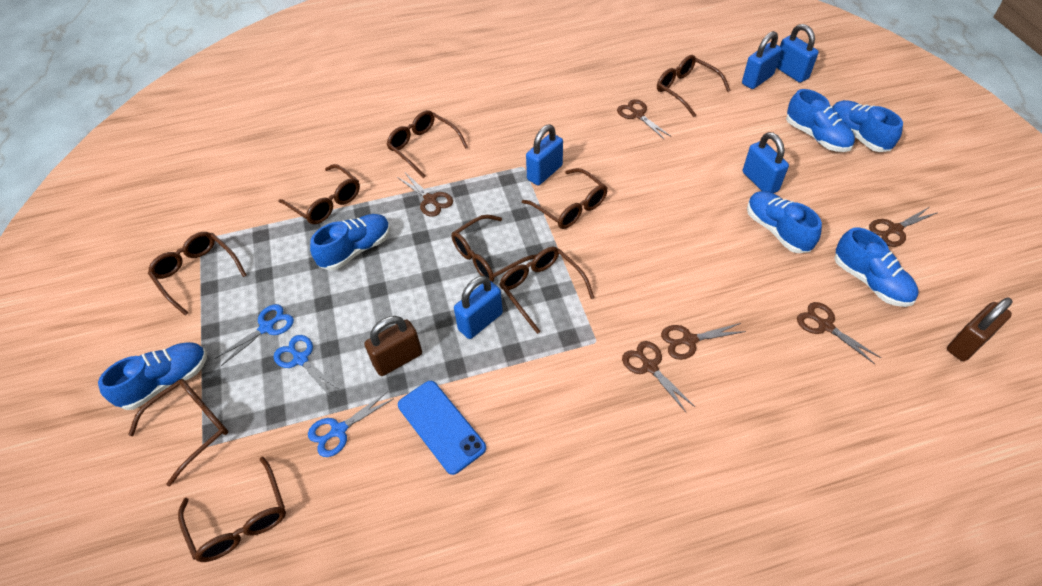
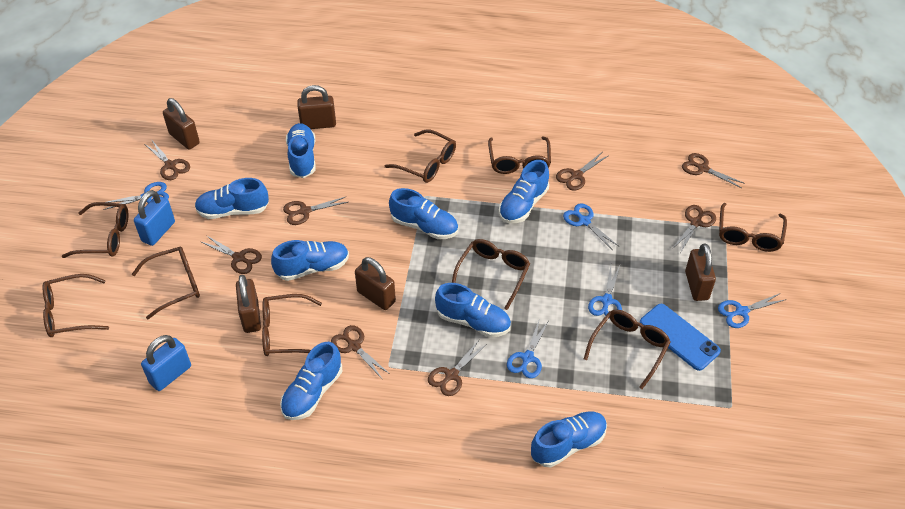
blue padlock: 5 -> 2
blue scissors: 3 -> 5
blue shoe: 6 -> 8
brown padlock: 2 -> 5
brown scissors: 6 -> 8

